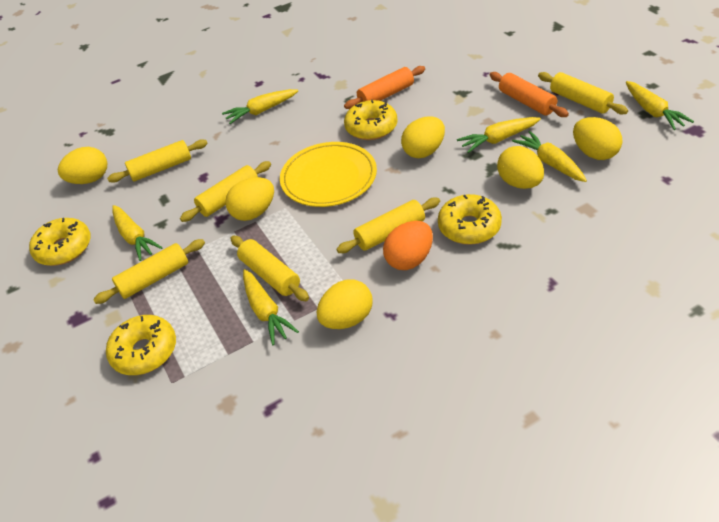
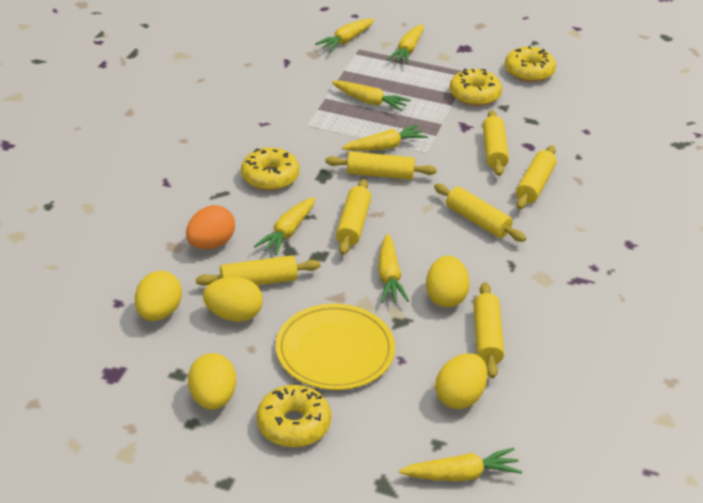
orange rolling pin: 2 -> 0
yellow carrot: 6 -> 7
yellow egg: 6 -> 5
yellow rolling pin: 6 -> 7

